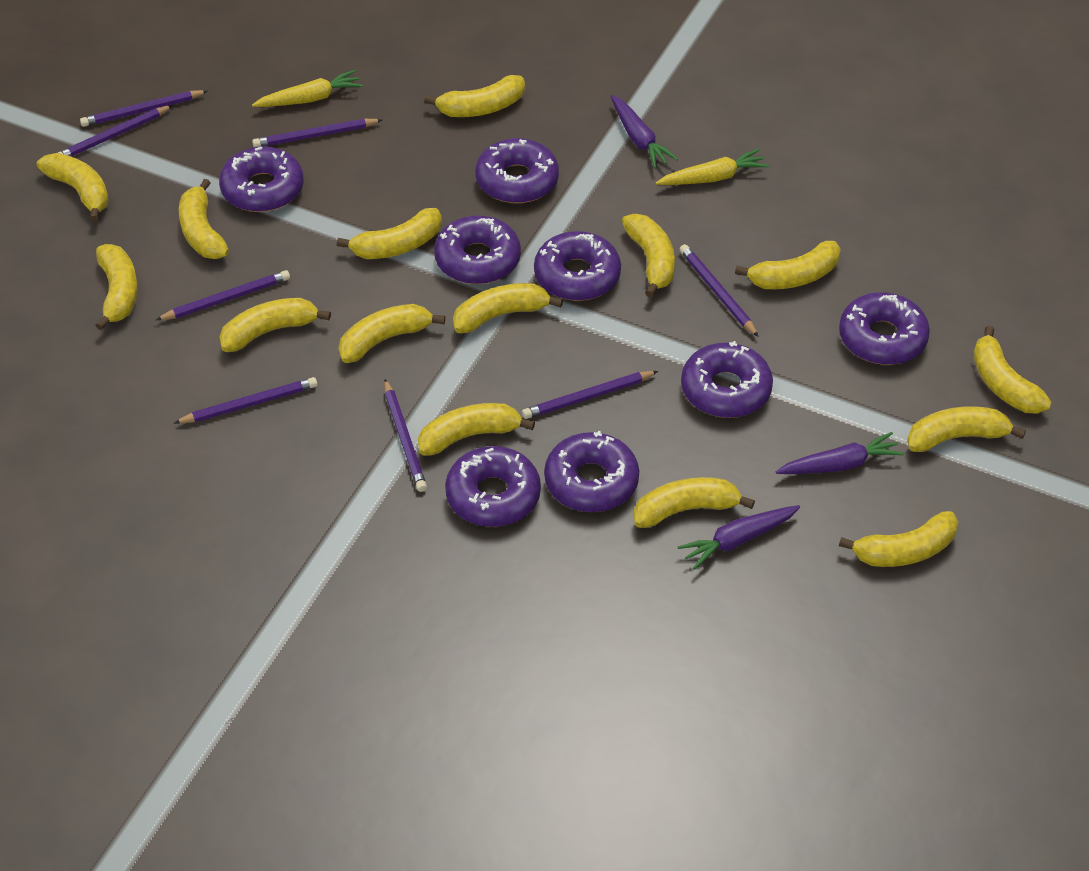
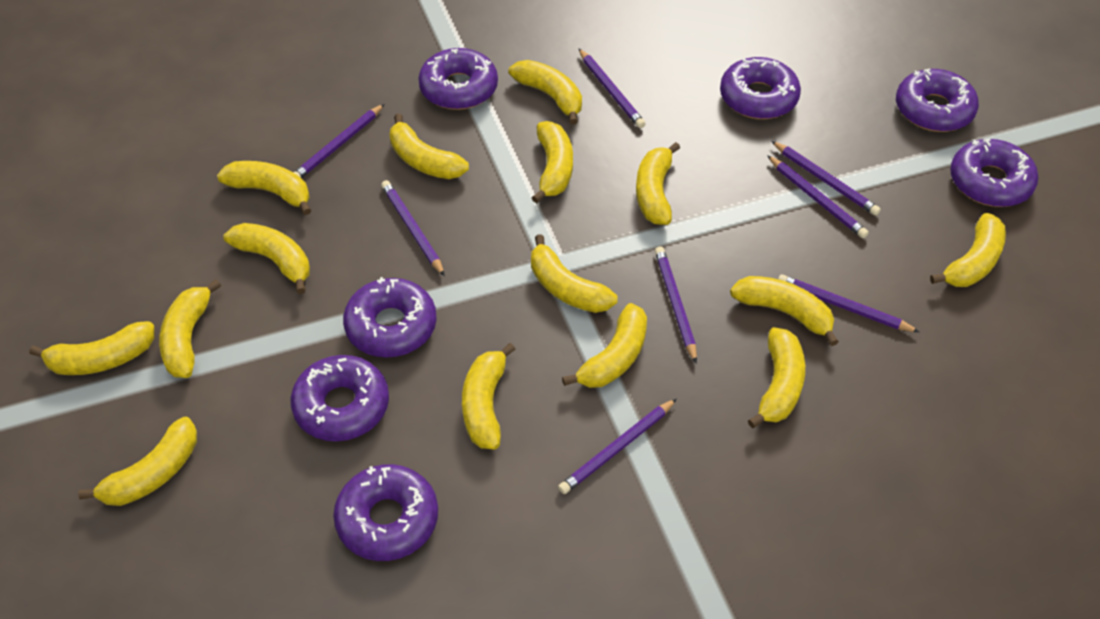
purple carrot: 3 -> 0
purple donut: 8 -> 7
yellow carrot: 2 -> 0

